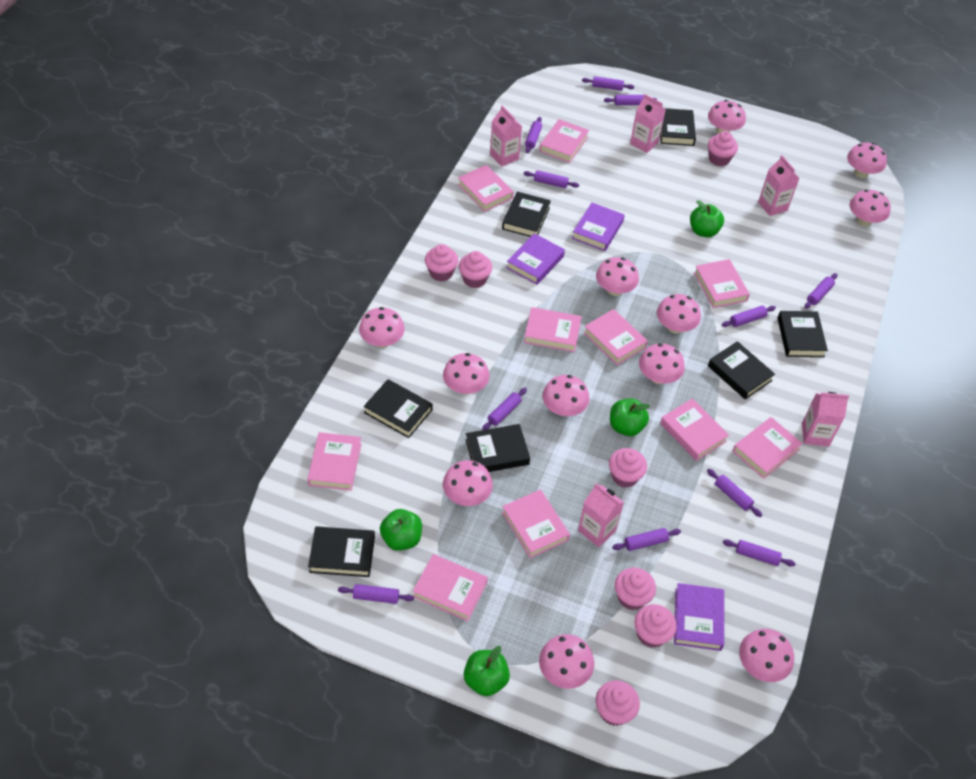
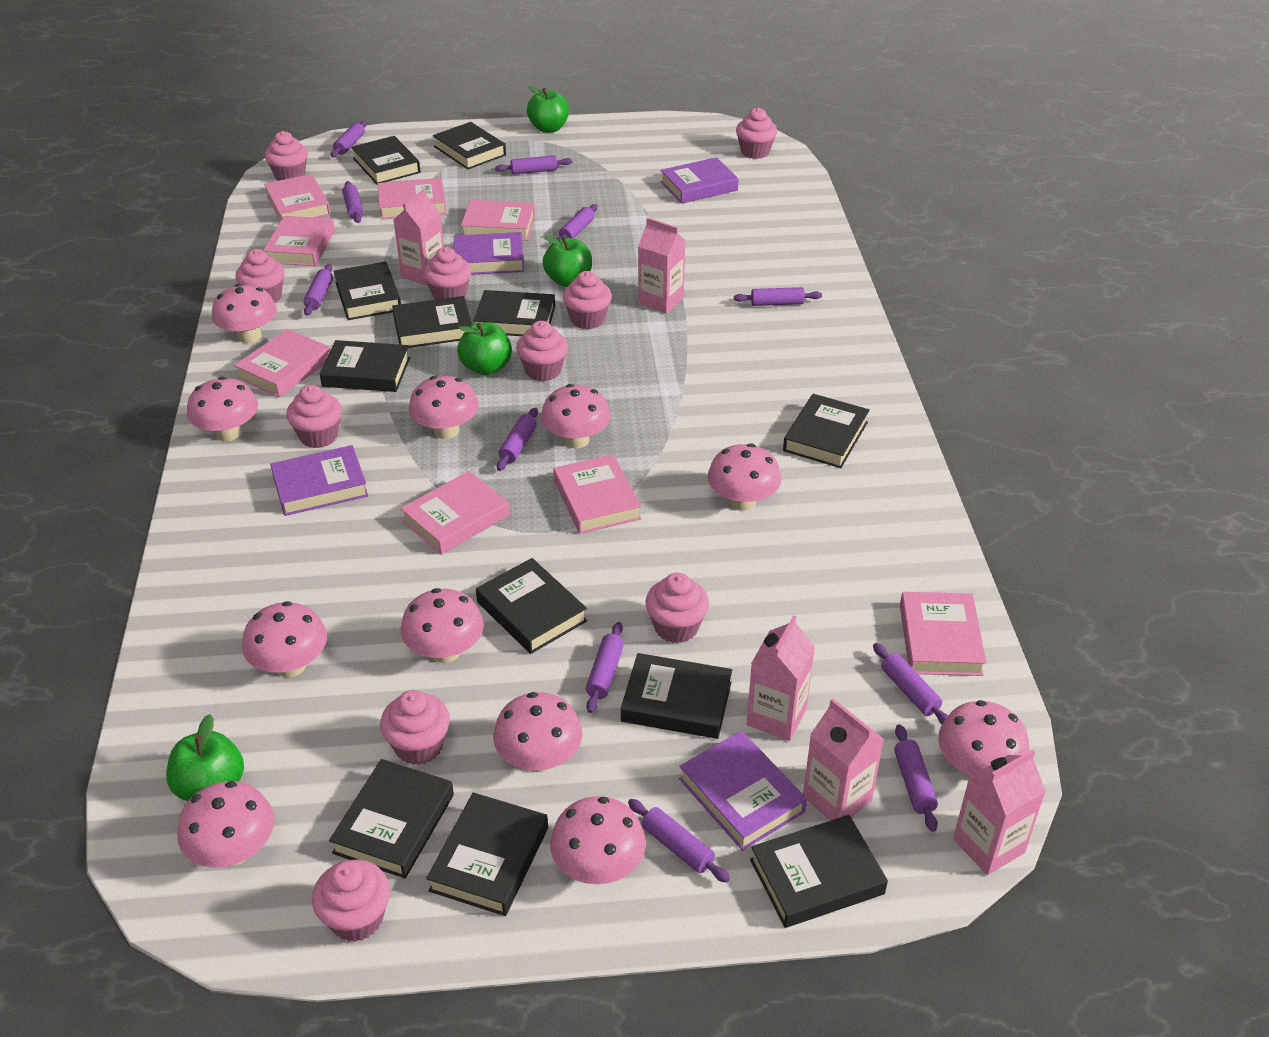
black book: 7 -> 12
pink book: 10 -> 8
pink cupcake: 7 -> 10
pink mushroom: 12 -> 11
purple book: 3 -> 4

